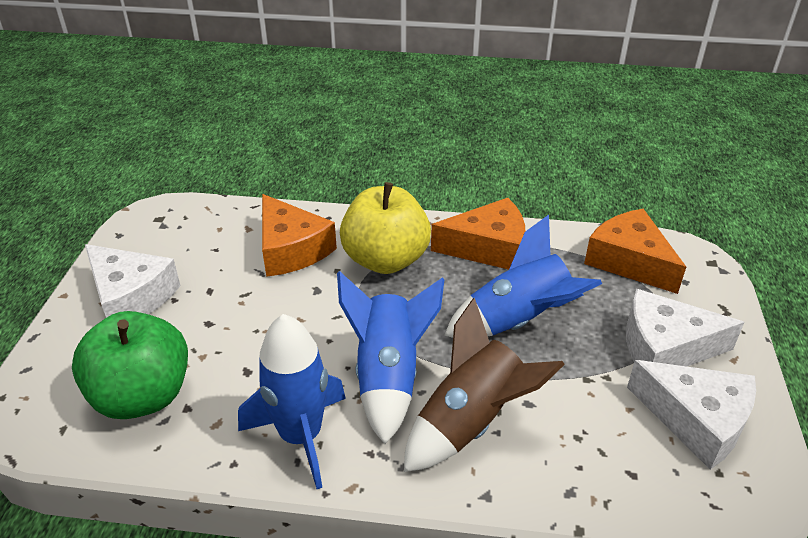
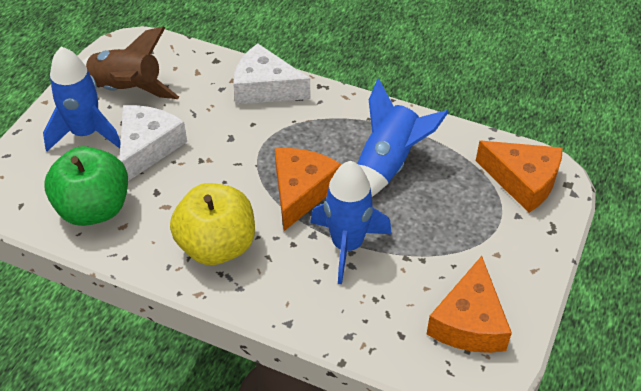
white cheese: 3 -> 2

